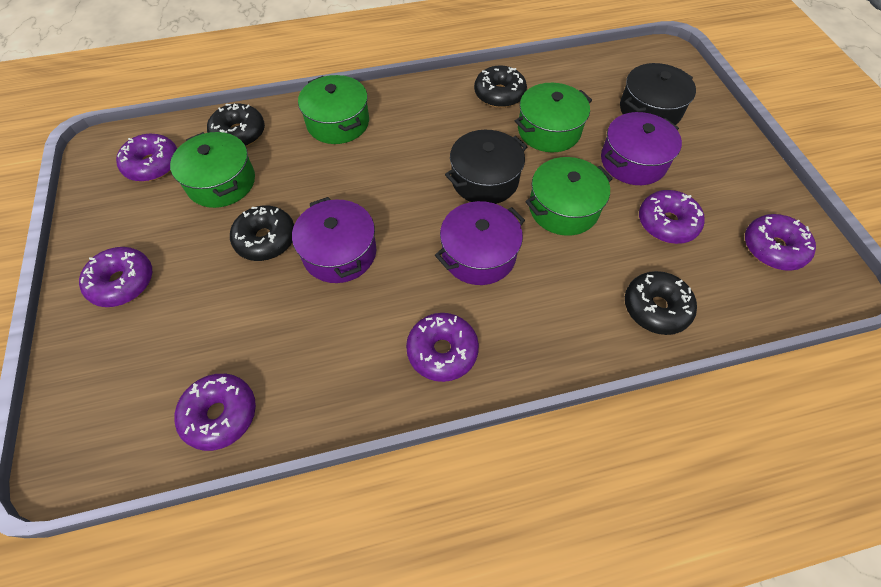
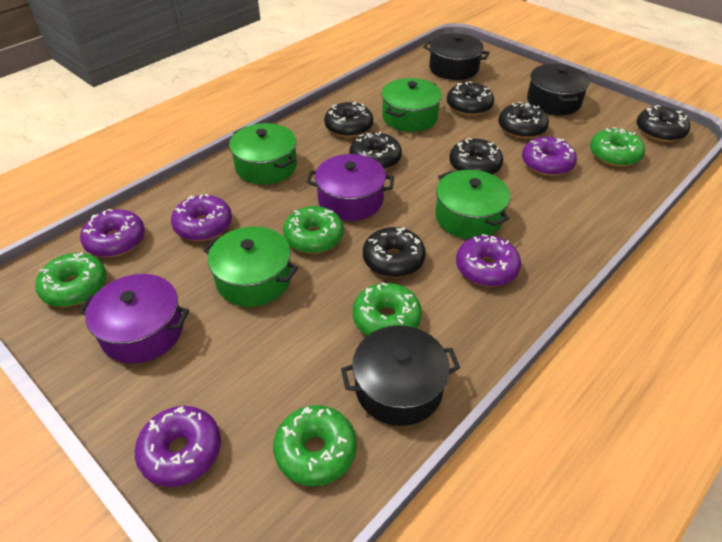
black donut: 4 -> 7
black pot: 2 -> 3
green donut: 0 -> 5
purple donut: 6 -> 5
purple pot: 3 -> 2

